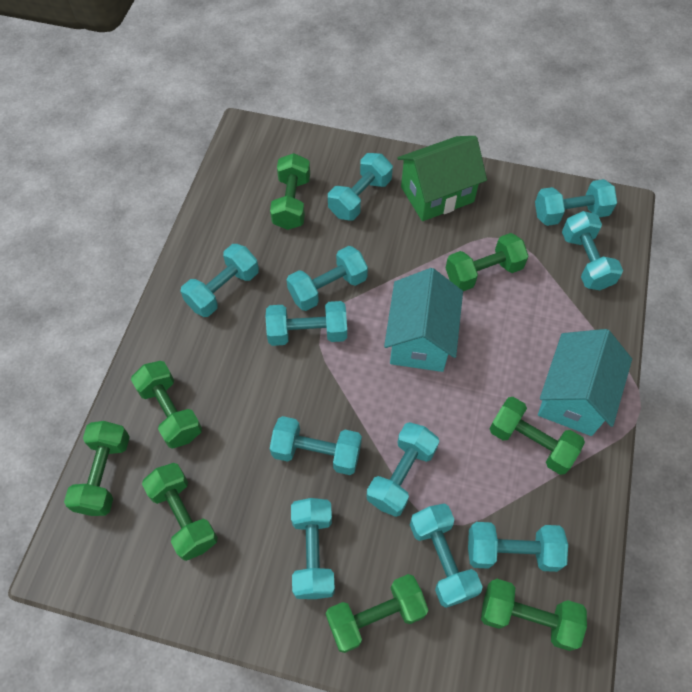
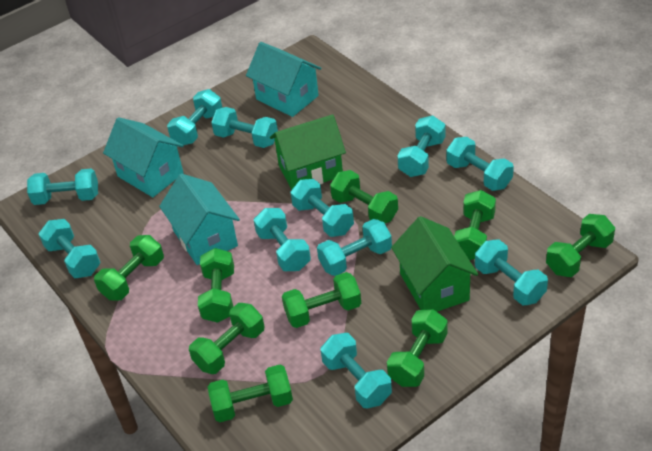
green dumbbell: 8 -> 9
green house: 1 -> 2
turquoise house: 2 -> 3

